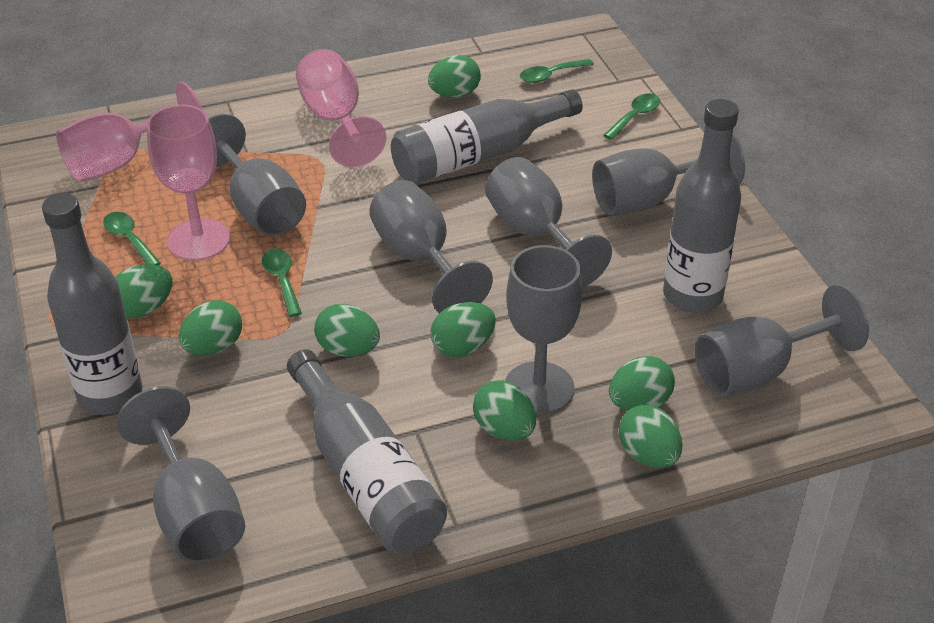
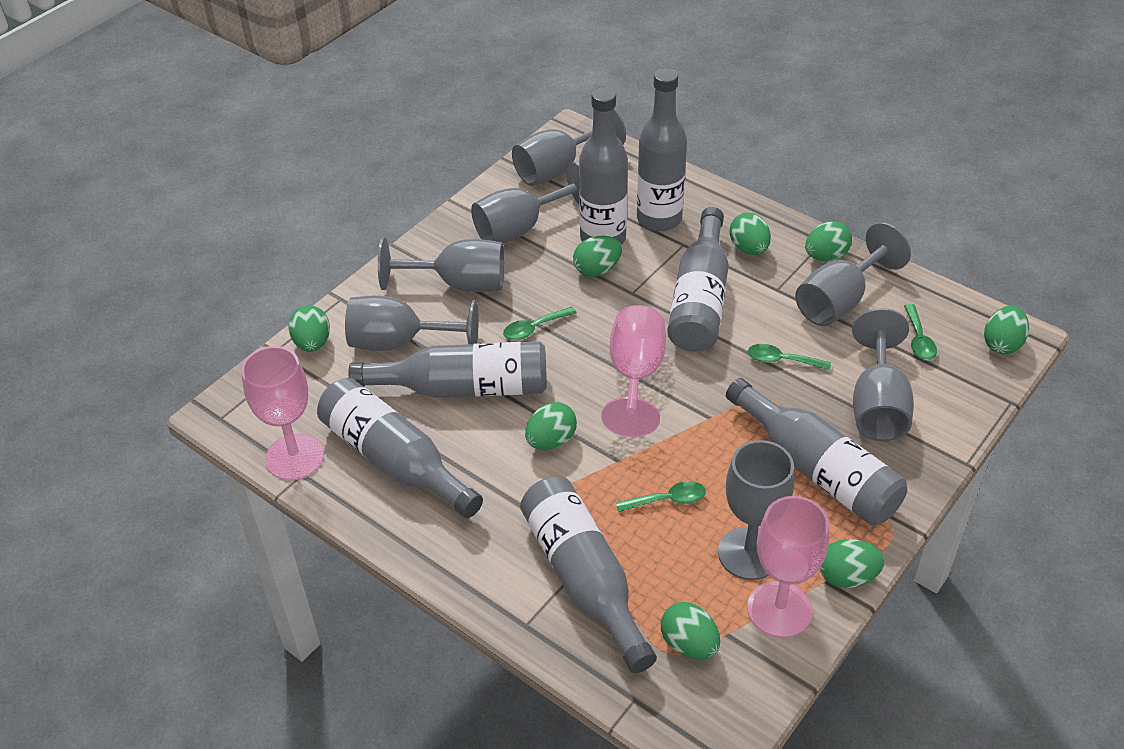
grey bottle: 4 -> 7

